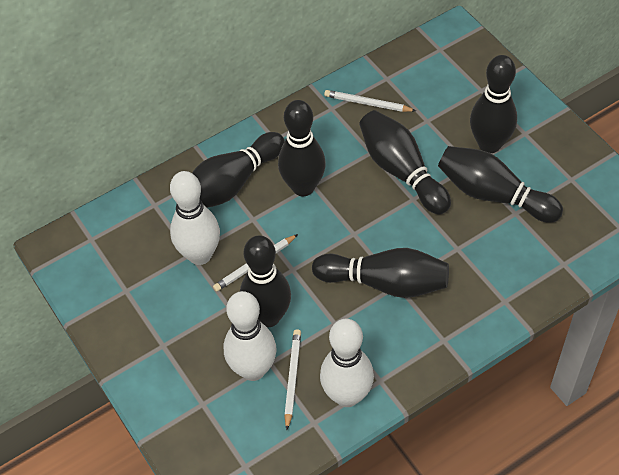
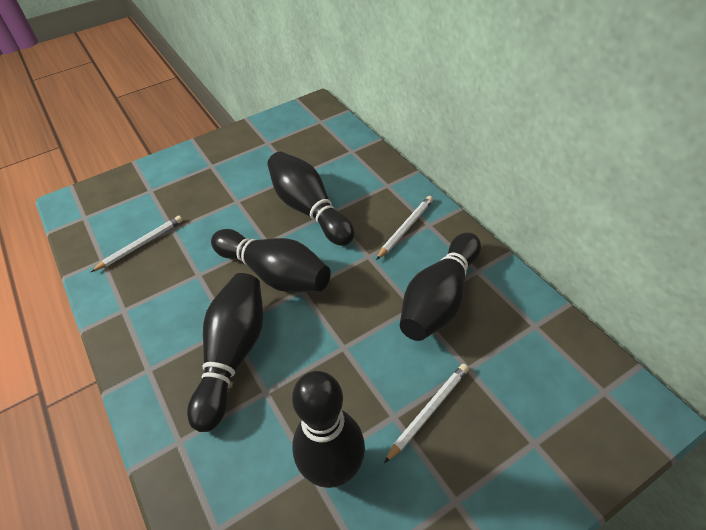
black bowling pin: 7 -> 5
white bowling pin: 3 -> 0

